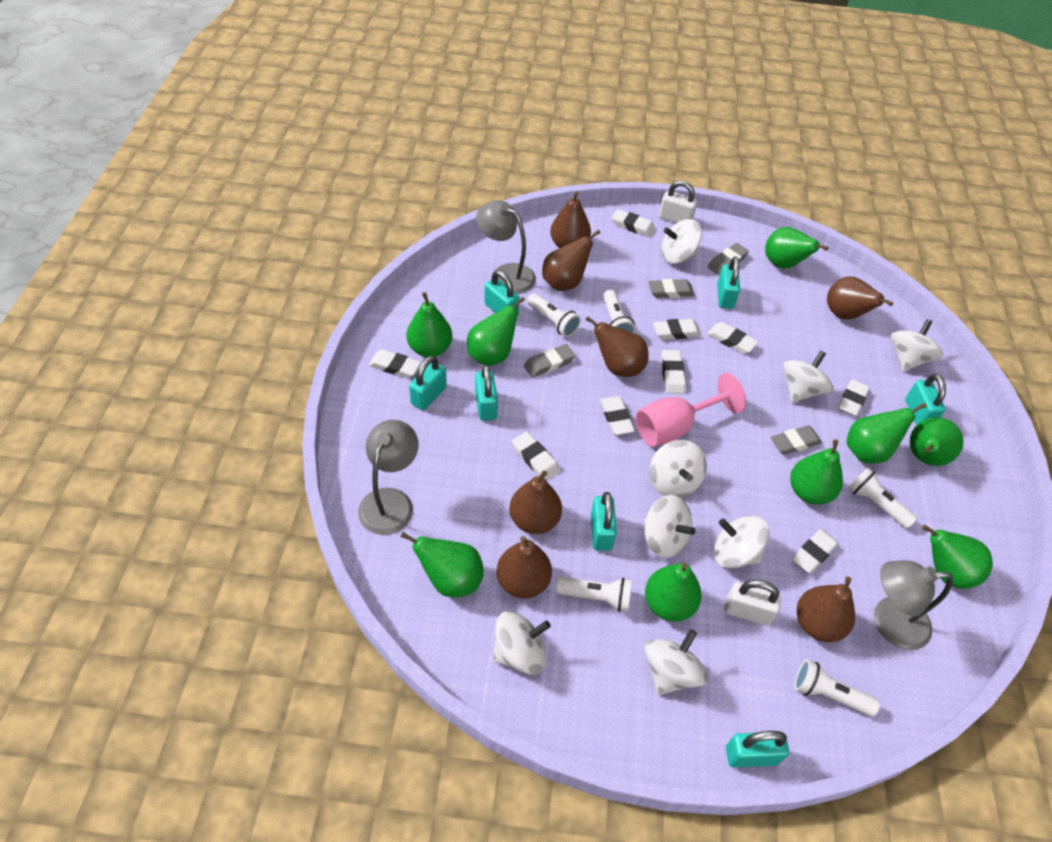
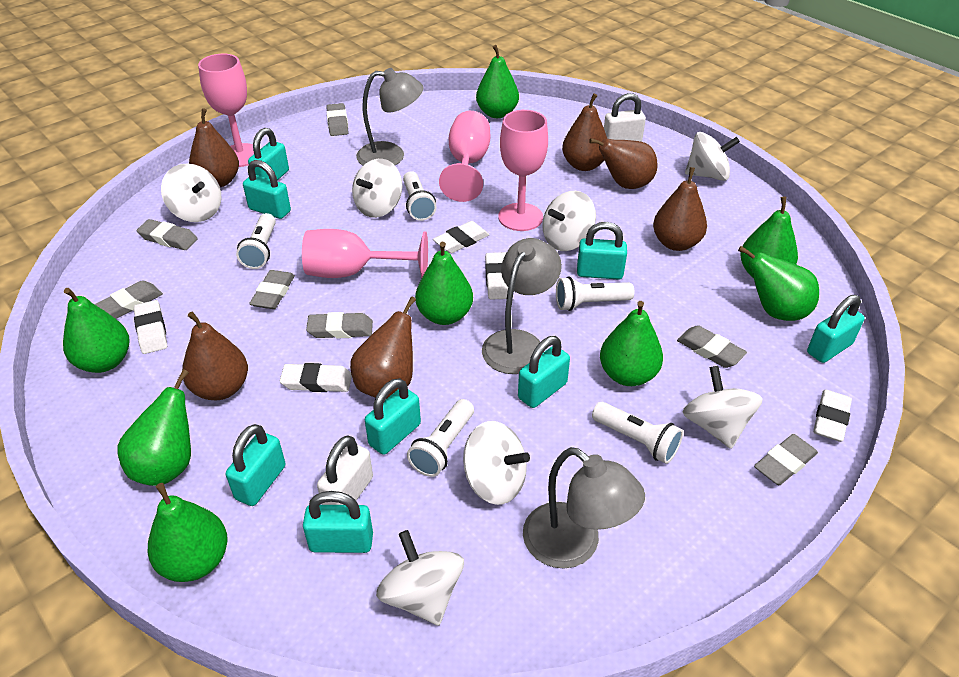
brown pear: 7 -> 6
green pear: 9 -> 8
grey eraser: 4 -> 7
pink goblet: 1 -> 4
turquoise padlock: 7 -> 8
white eraser: 9 -> 5
white spinning top: 8 -> 7

